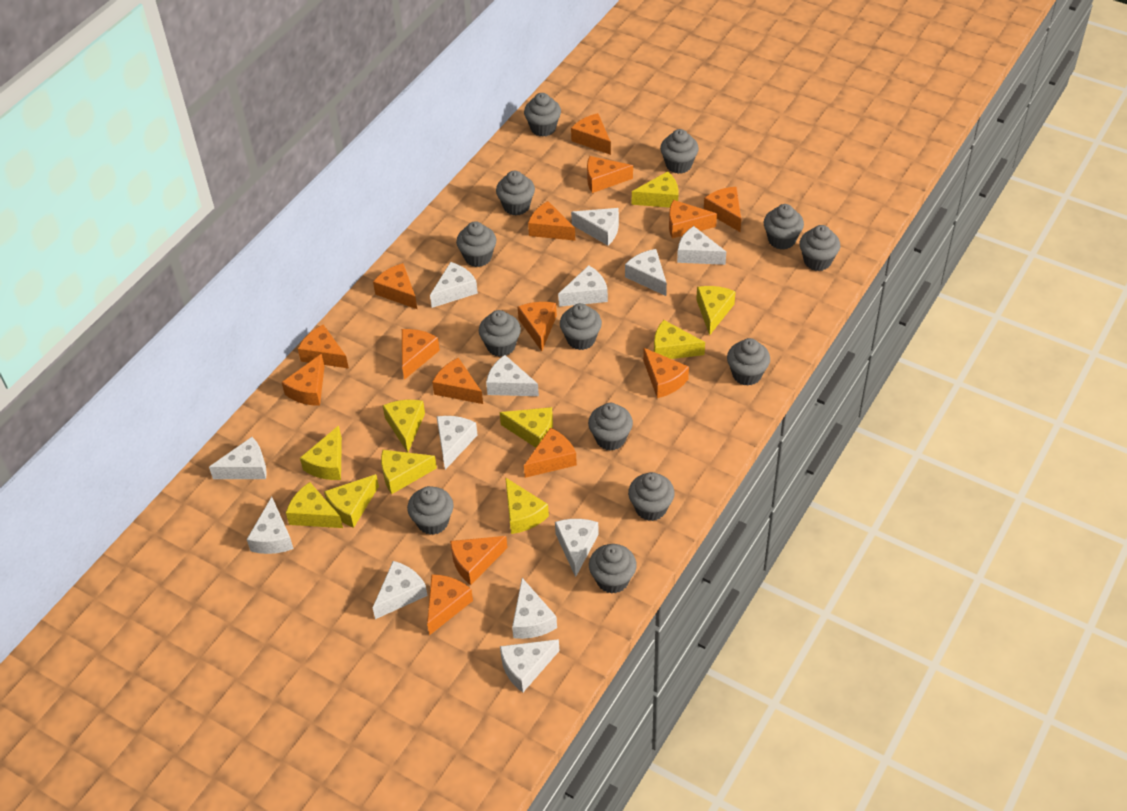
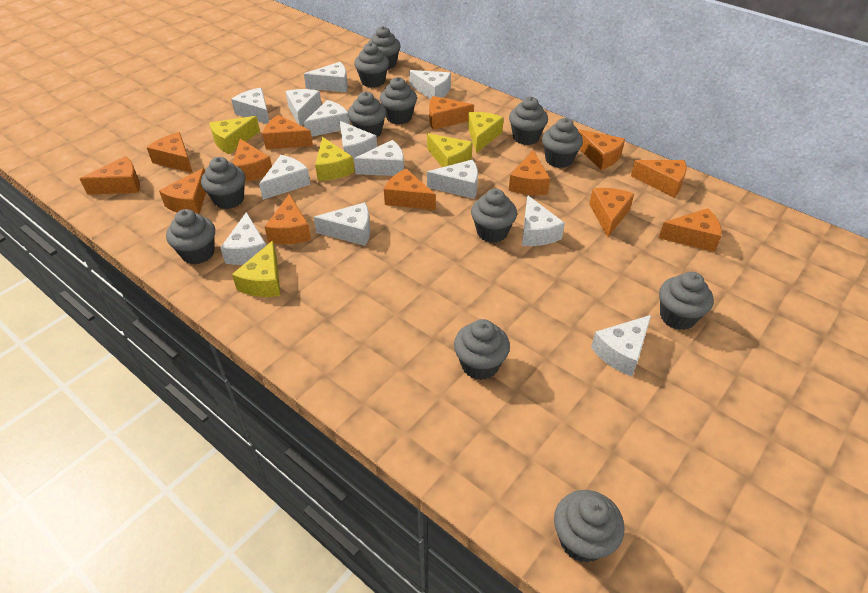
grey cupcake: 13 -> 12
orange cheese: 15 -> 13
yellow cheese: 10 -> 5

